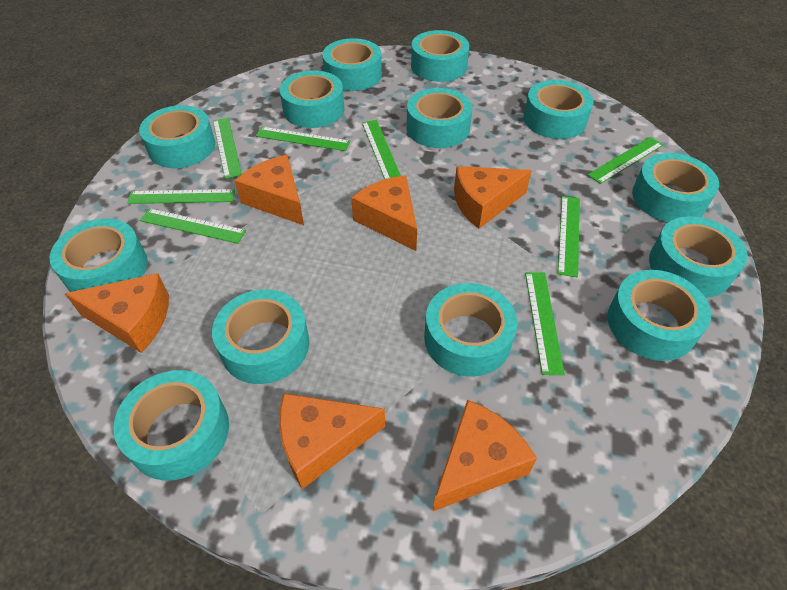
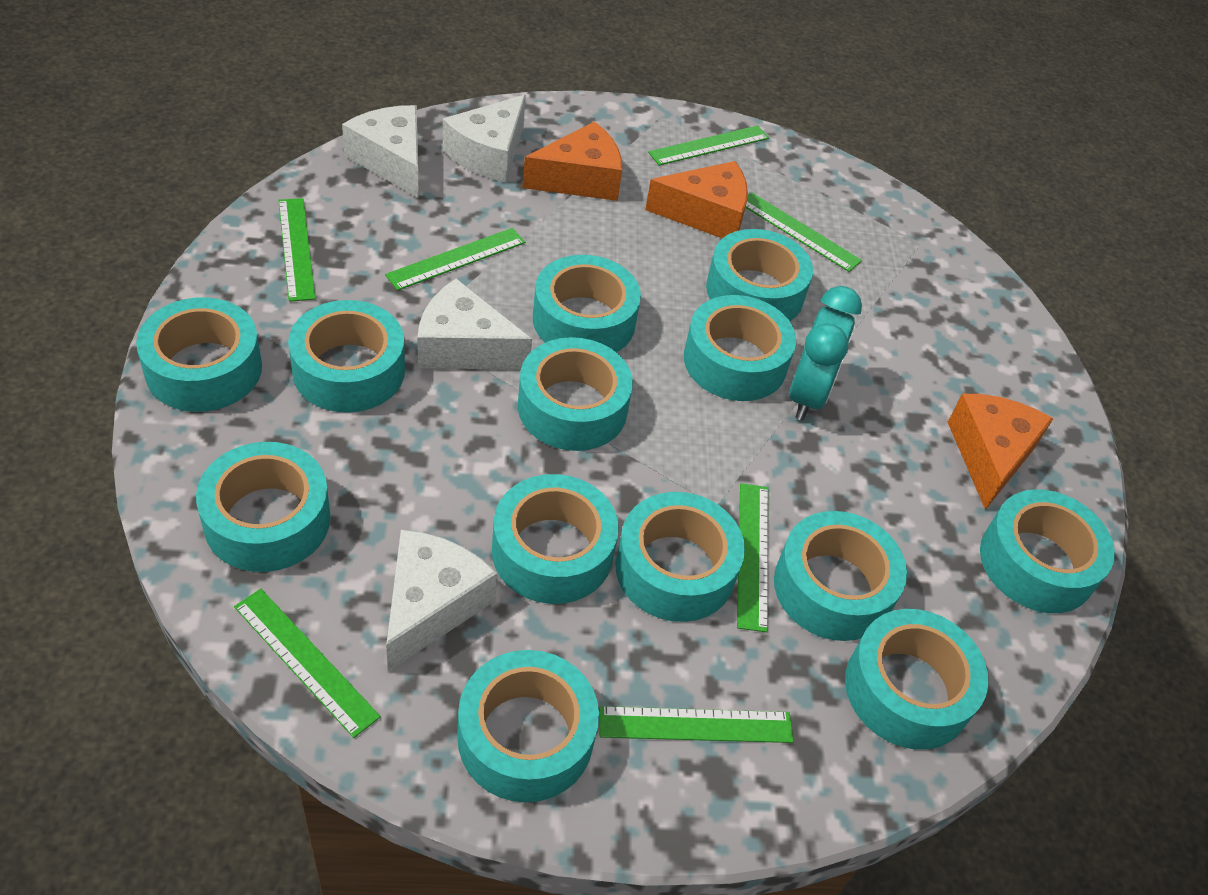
green ruler: 8 -> 7
orange cheese: 6 -> 3
turquoise clock: 0 -> 1
white cheese: 0 -> 4

